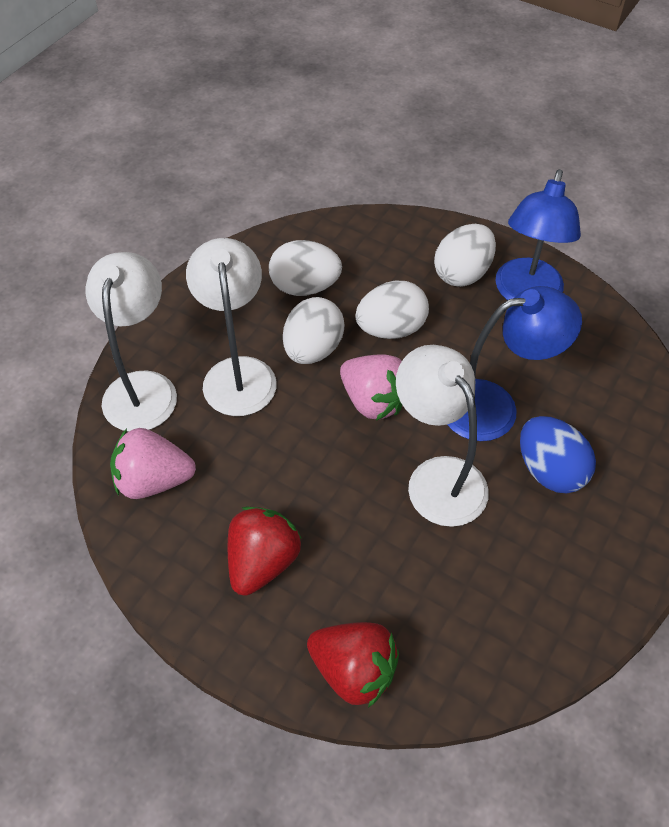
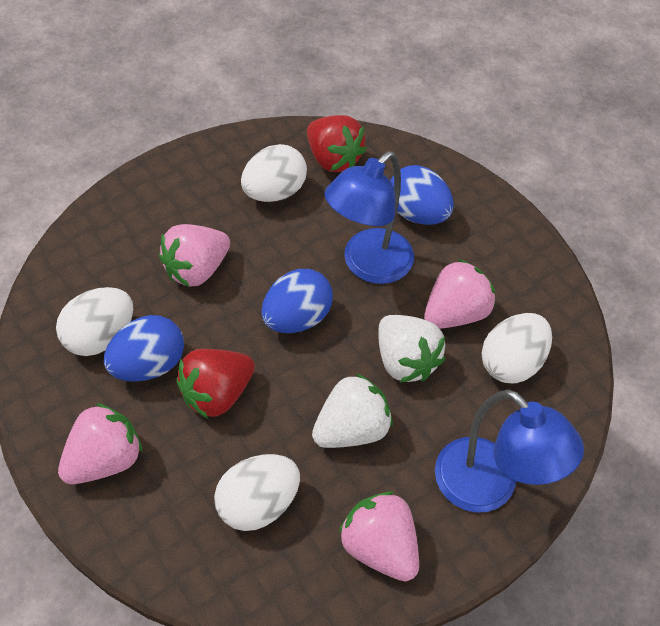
blue egg: 1 -> 3
pink strawberry: 2 -> 4
white lamp: 3 -> 0
white strawberry: 0 -> 2

